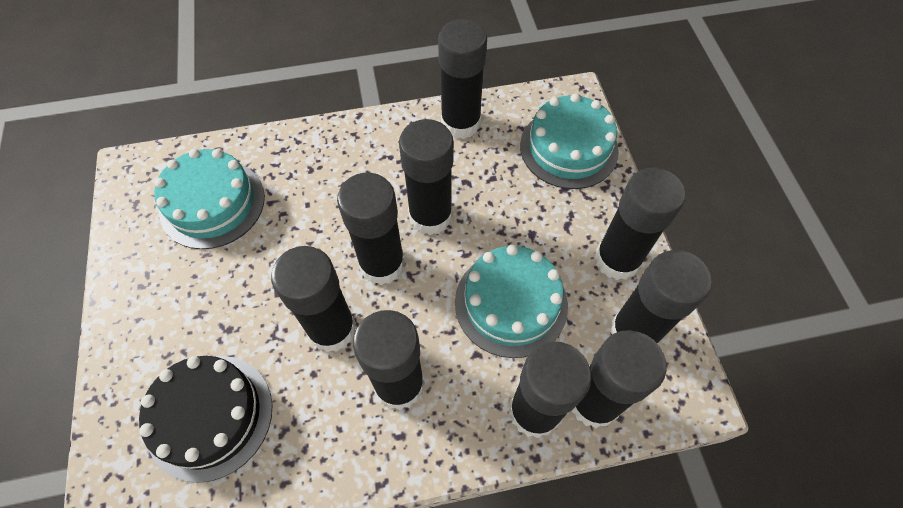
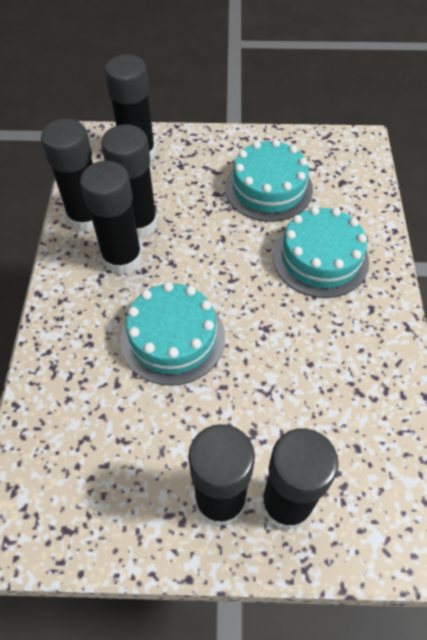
black cake: 1 -> 0
black glue stick: 9 -> 6

